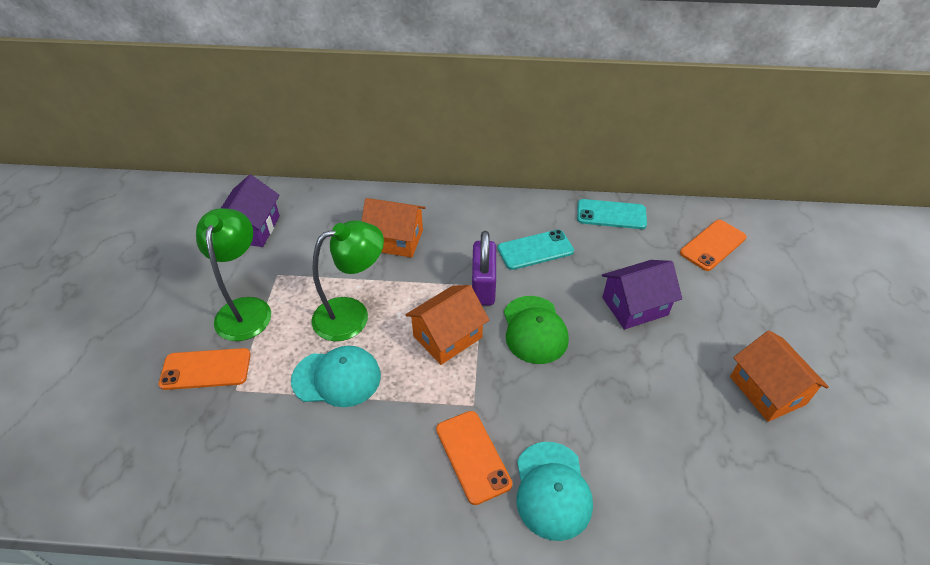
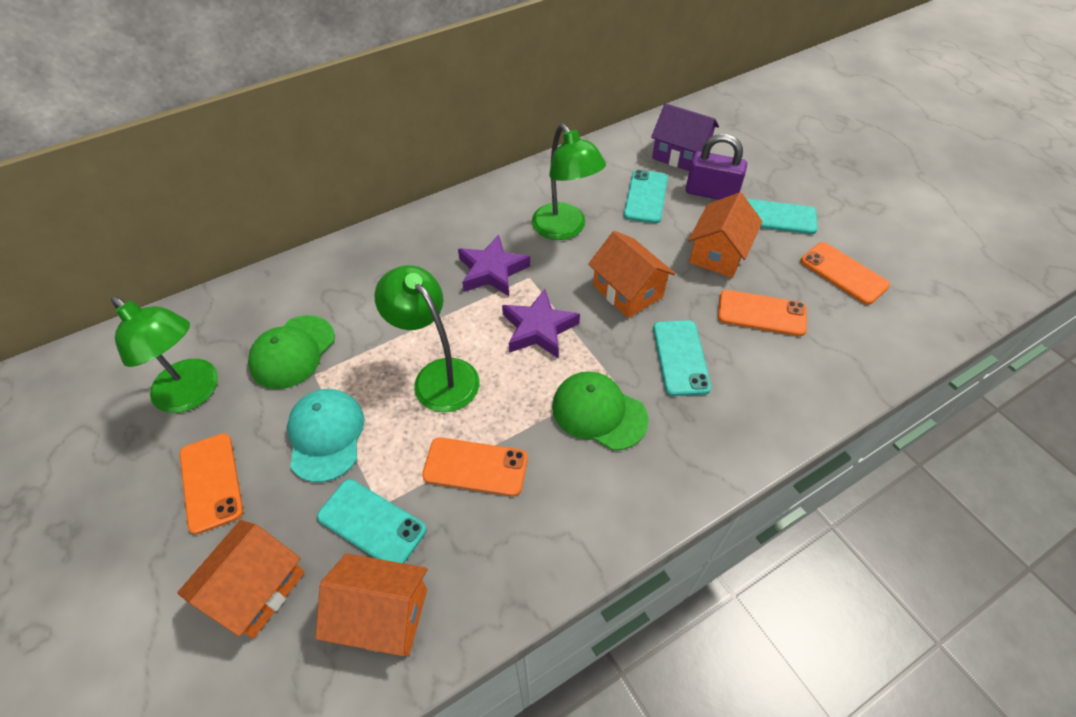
green cap: 1 -> 2
green lamp: 2 -> 3
orange house: 3 -> 4
orange phone: 3 -> 4
purple house: 2 -> 1
purple star: 0 -> 2
turquoise cap: 2 -> 1
turquoise phone: 2 -> 4

